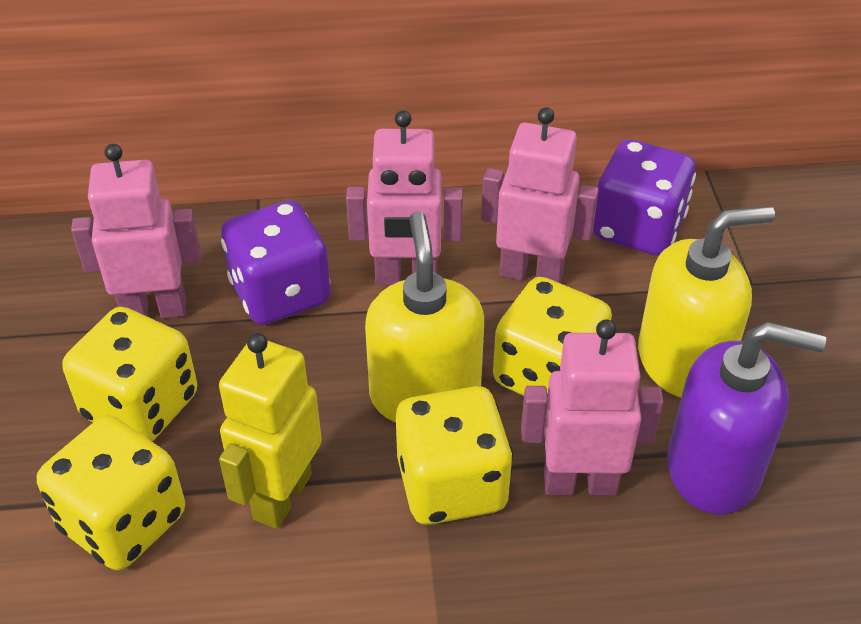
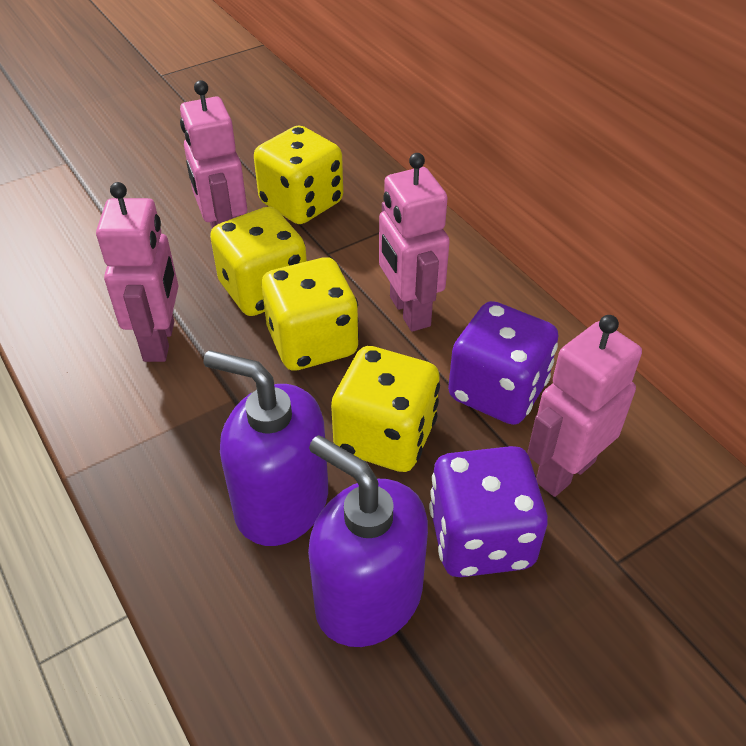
purple soap dispenser: 1 -> 2
yellow robot: 1 -> 0
yellow soap dispenser: 2 -> 0

